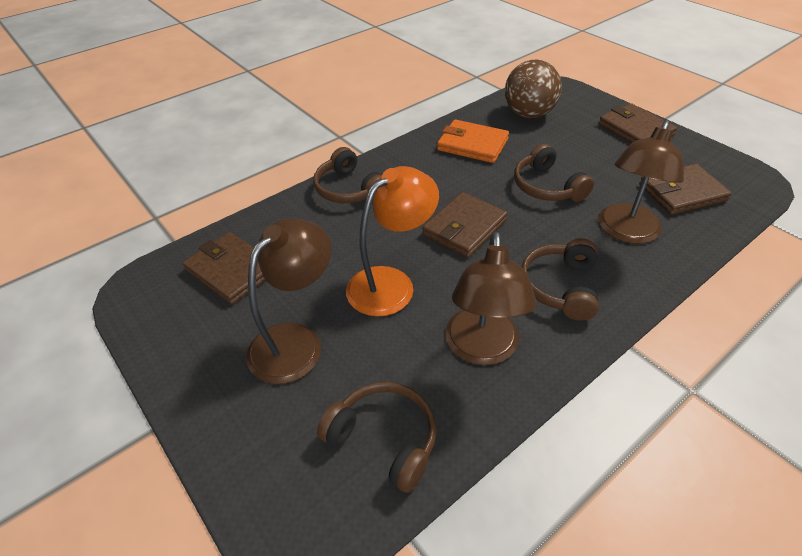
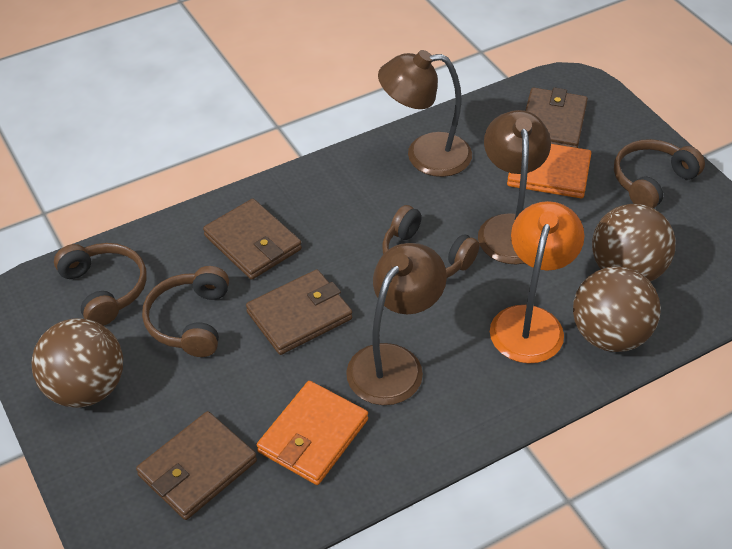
brown ball: 1 -> 3
orange wallet: 1 -> 2

